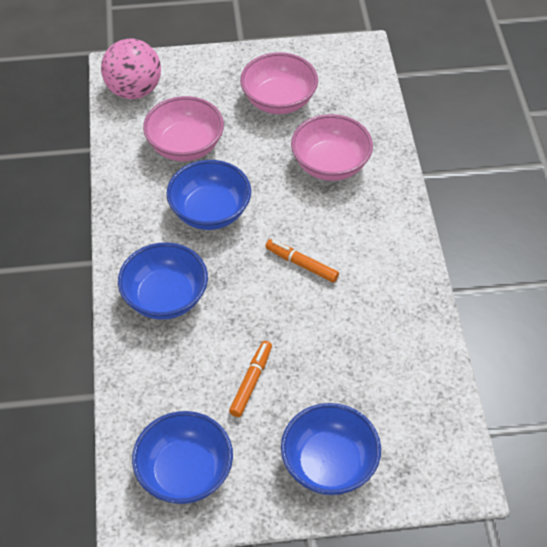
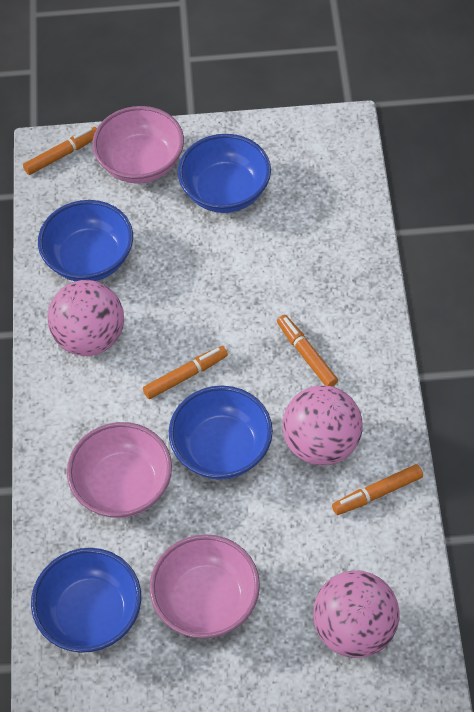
orange marker: 2 -> 4
pink ball: 1 -> 3

